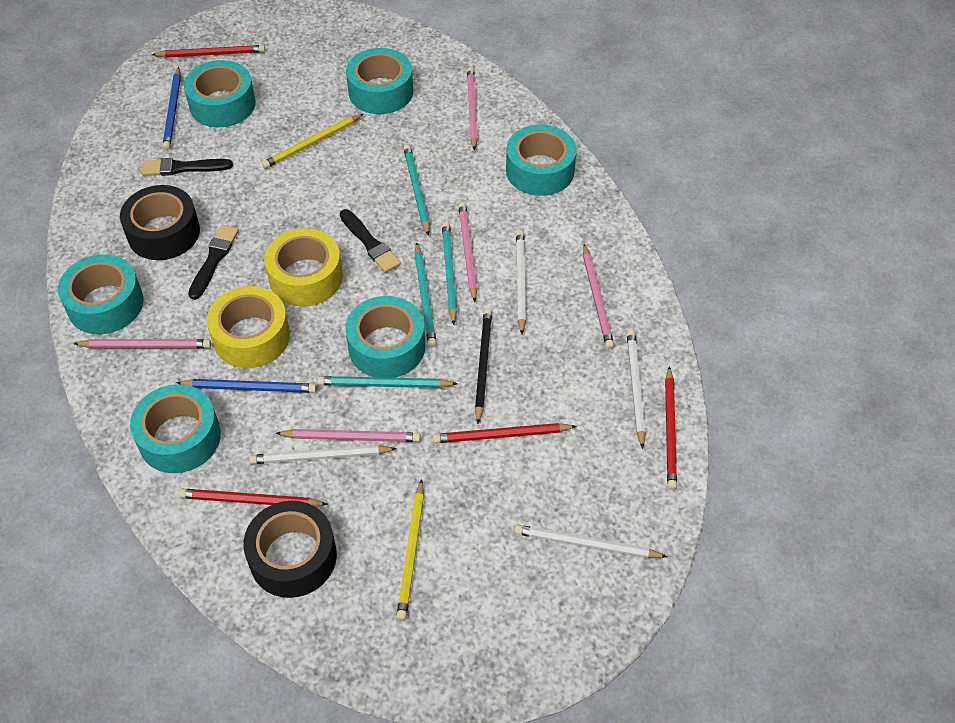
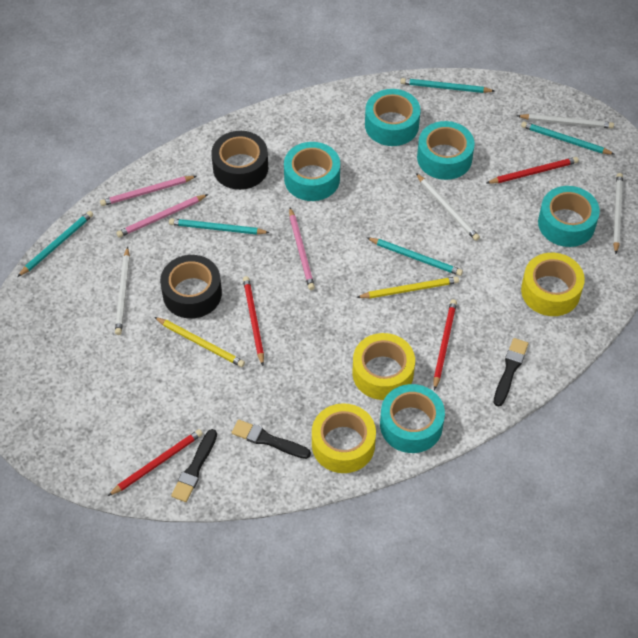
black pencil: 1 -> 0
blue pencil: 2 -> 0
pink pencil: 5 -> 3
turquoise pencil: 4 -> 5
turquoise tape: 6 -> 5
yellow tape: 2 -> 3

